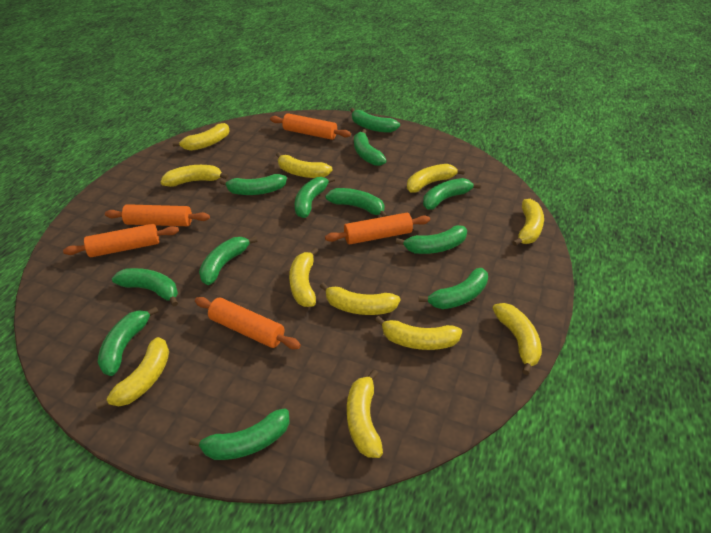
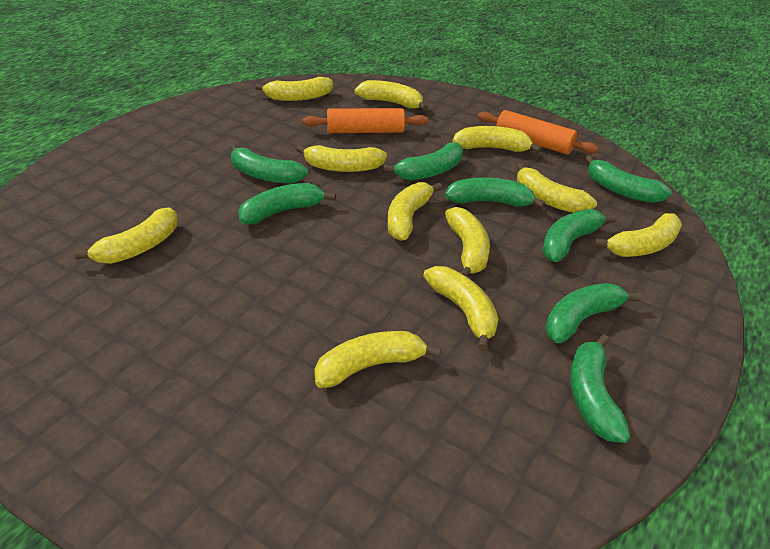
green banana: 12 -> 8
orange rolling pin: 5 -> 2

